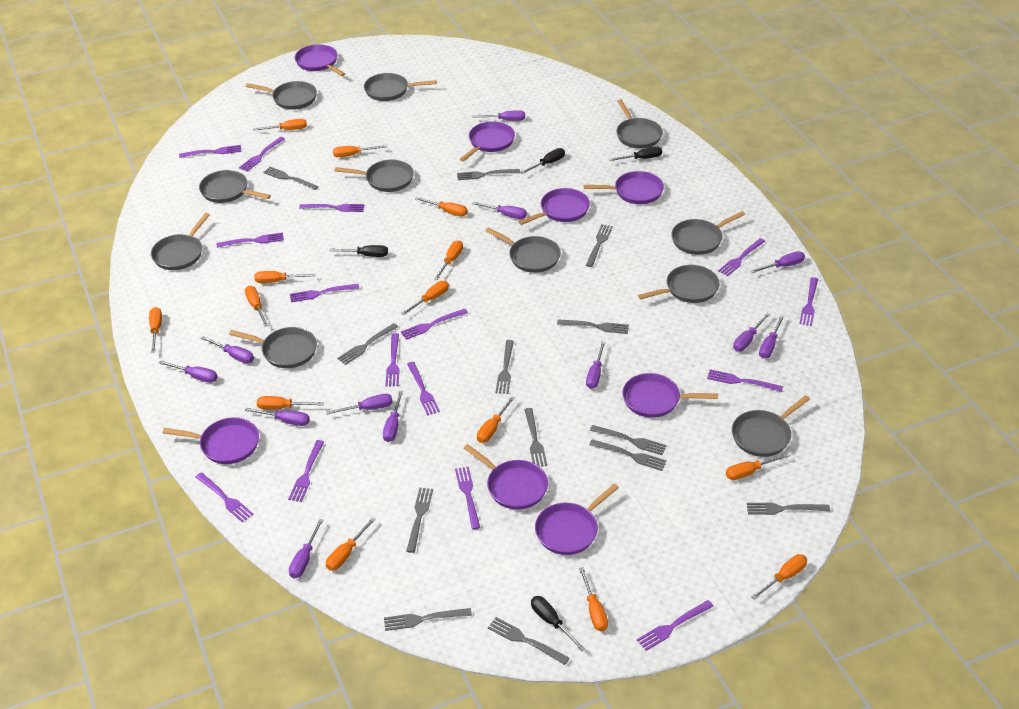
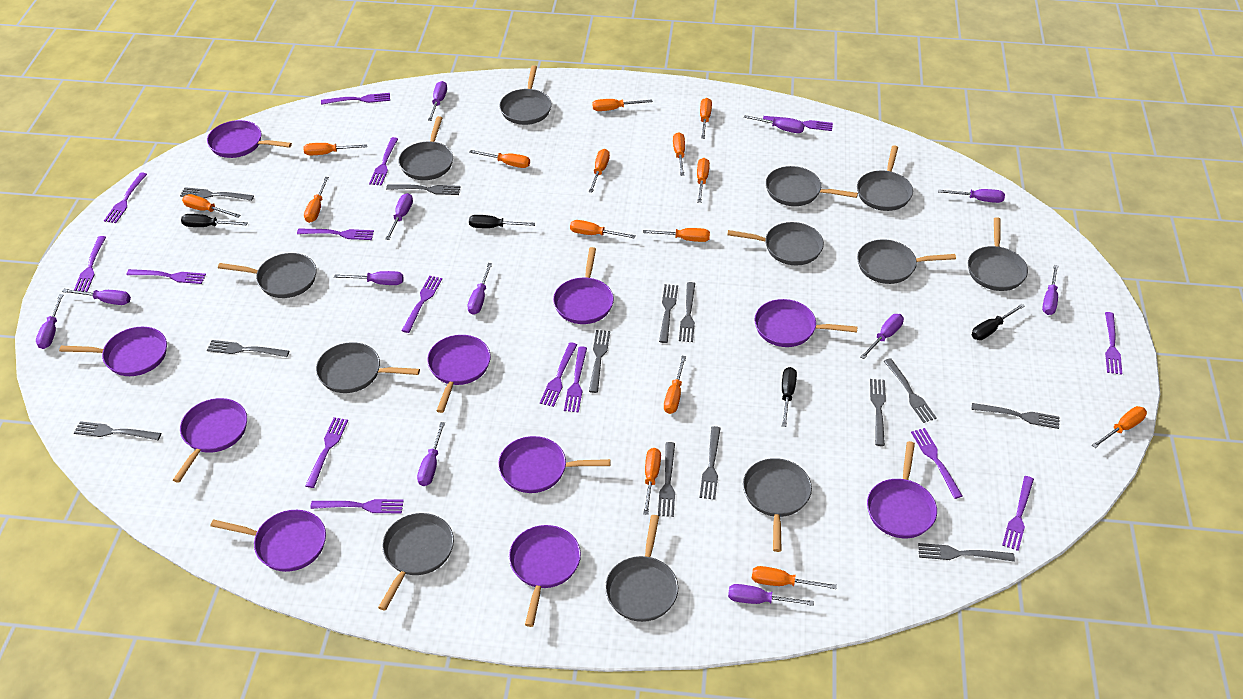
grey pan: 11 -> 12
orange screwdriver: 14 -> 15
purple pan: 8 -> 10

